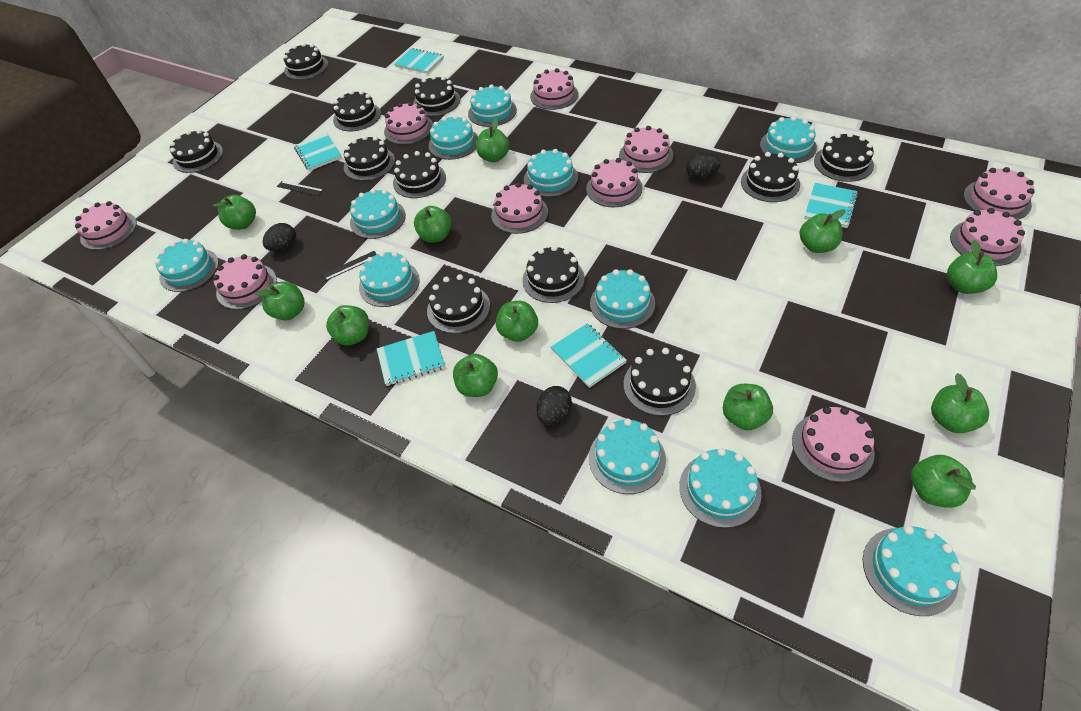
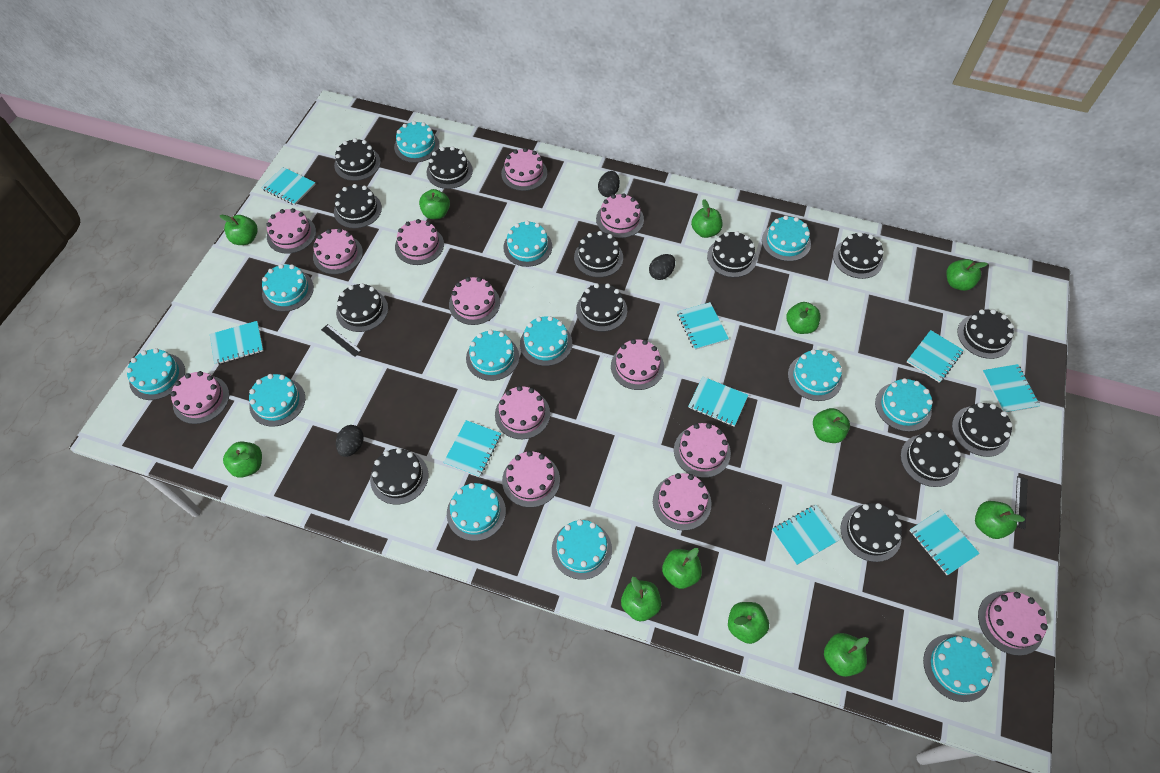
black cake: 11 -> 13
pink cake: 10 -> 13
turquoise cake: 11 -> 13
turquoise notebook: 5 -> 9

